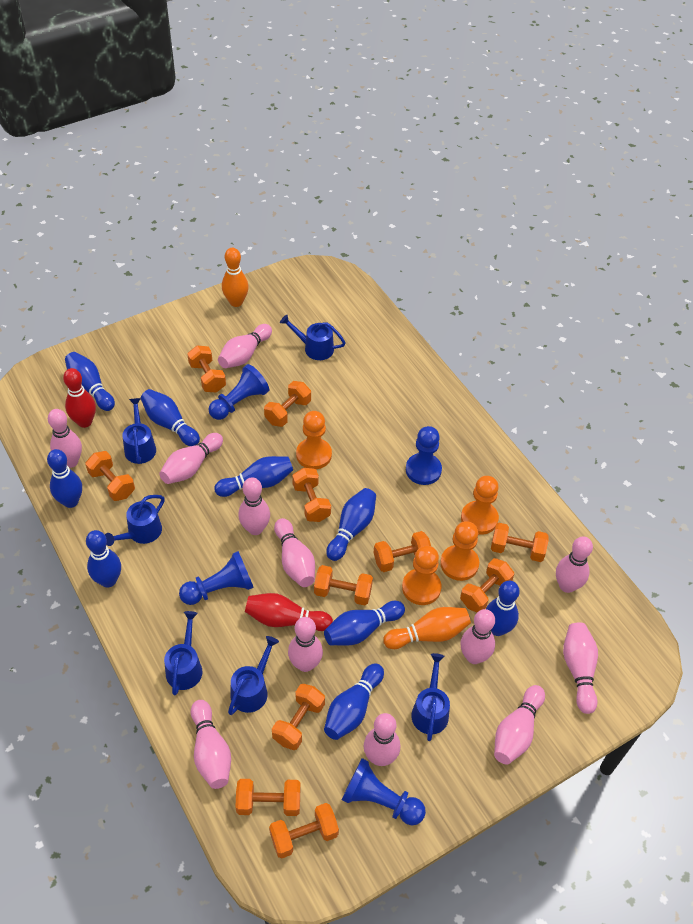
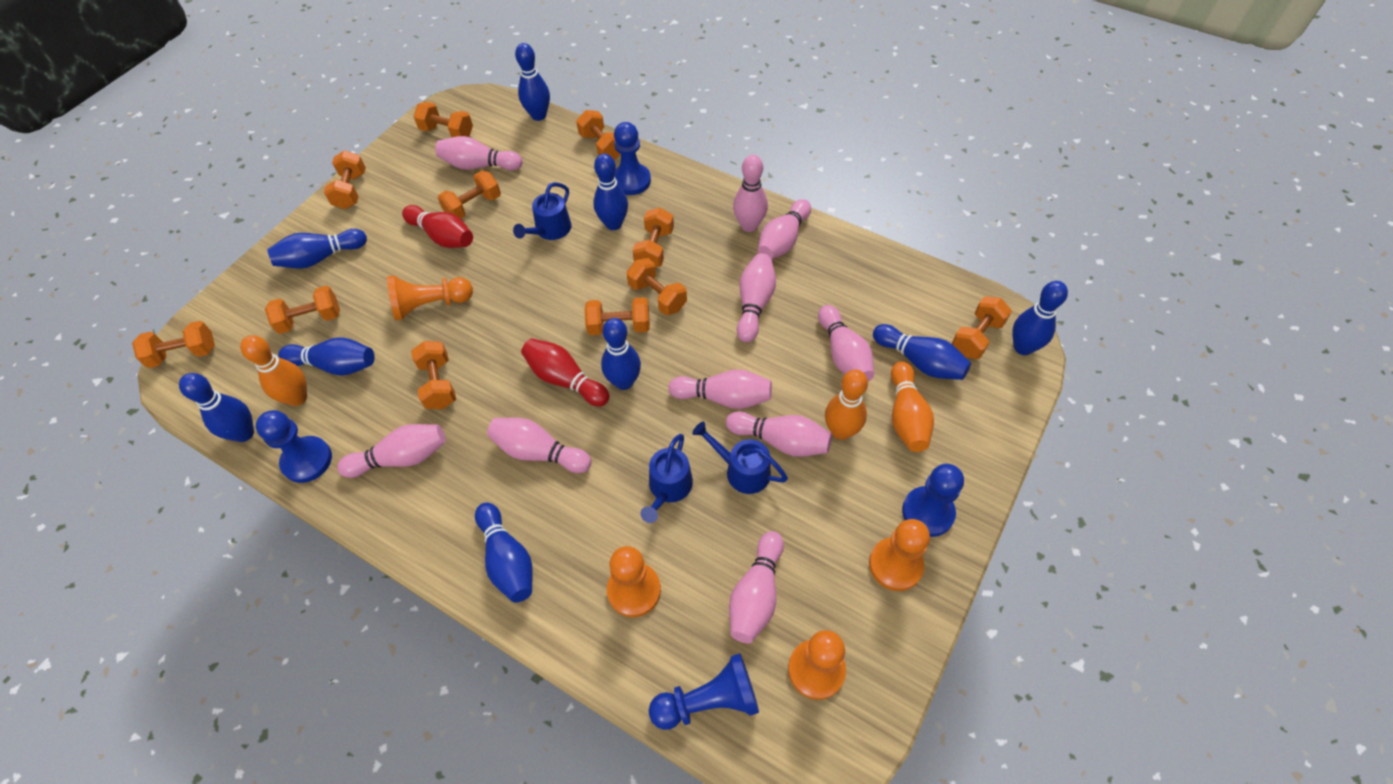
blue watering can: 6 -> 3
orange bowling pin: 2 -> 3
pink bowling pin: 12 -> 10

